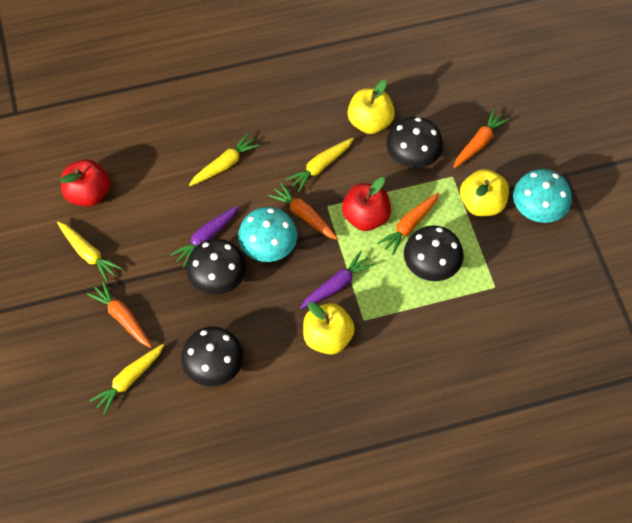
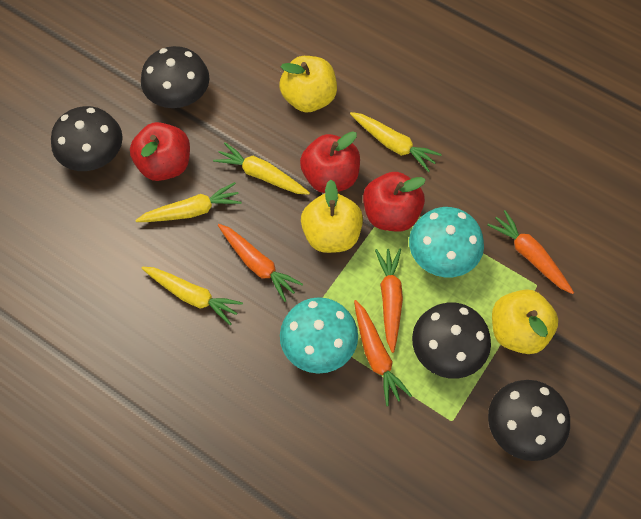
purple carrot: 2 -> 0
red apple: 2 -> 3

